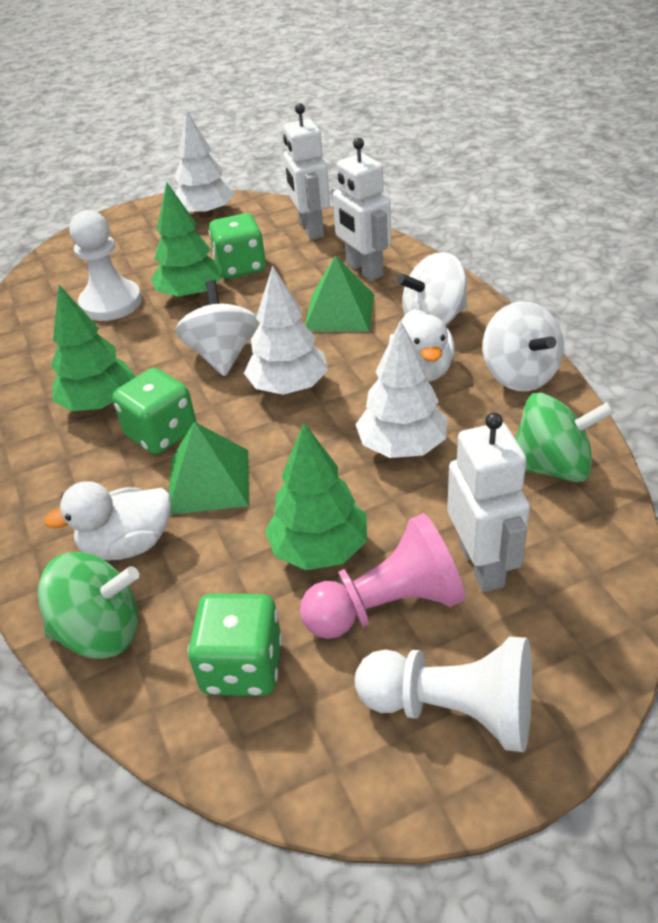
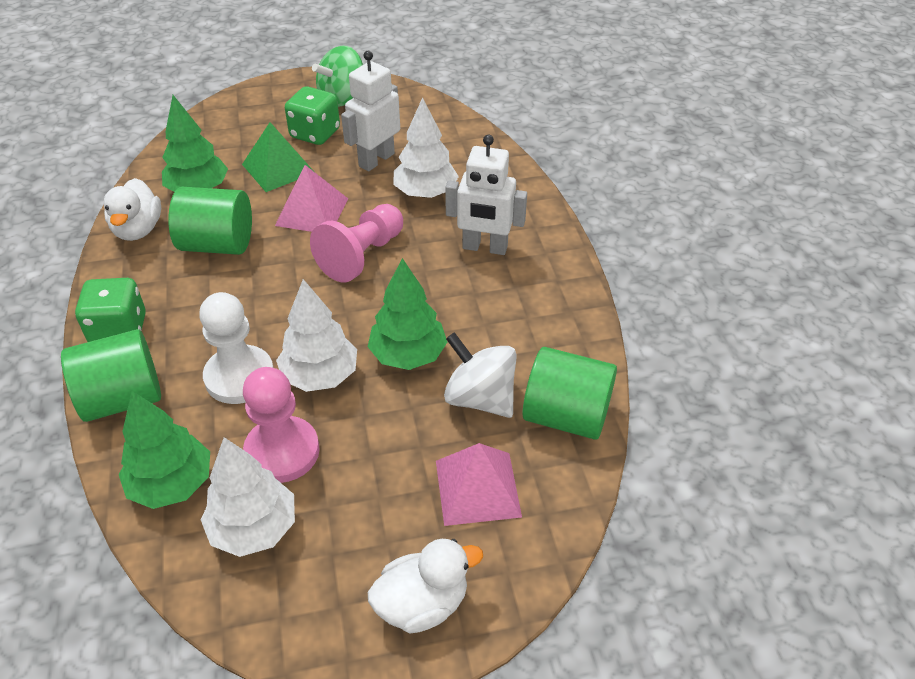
green cylinder: 0 -> 3
green dice: 3 -> 2
green pyramid: 2 -> 1
green spinning top: 2 -> 1
pink pawn: 1 -> 2
pink pyramid: 0 -> 2
white pawn: 2 -> 1
white robot: 3 -> 2
white spinning top: 3 -> 1

